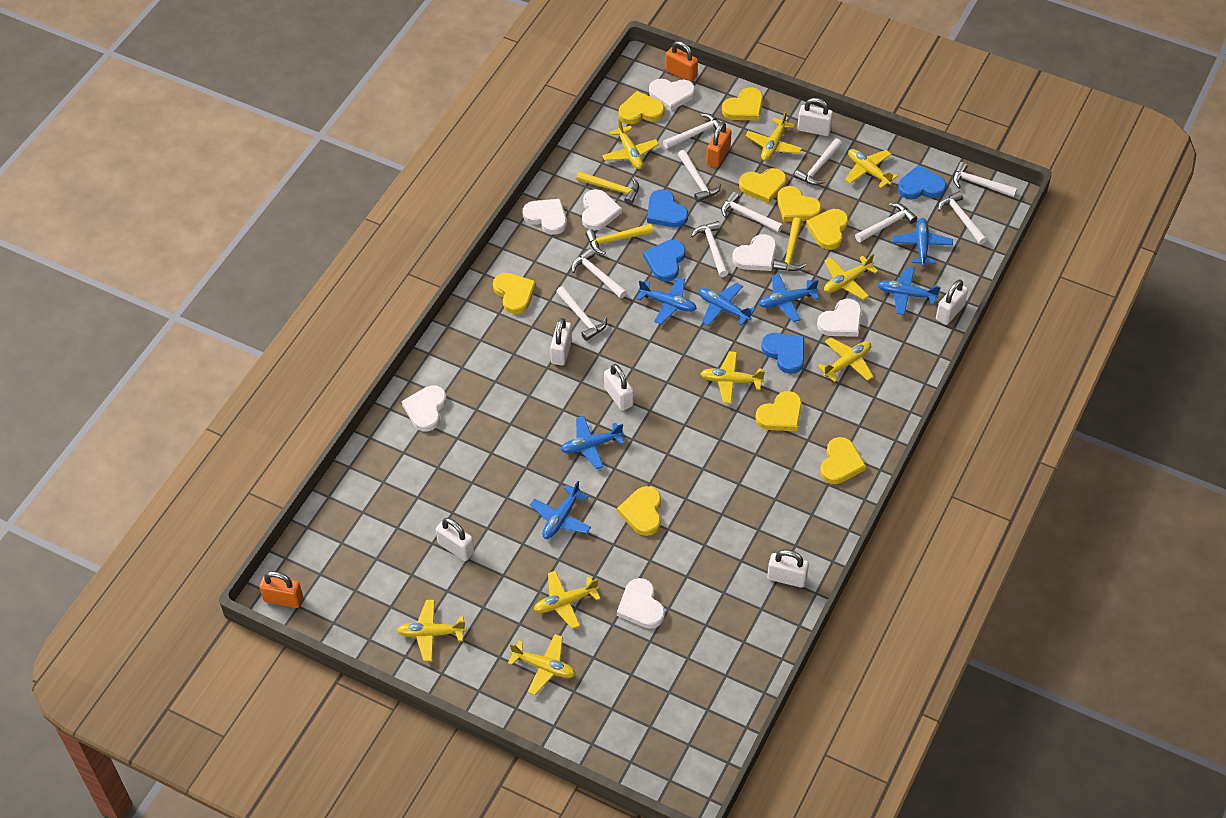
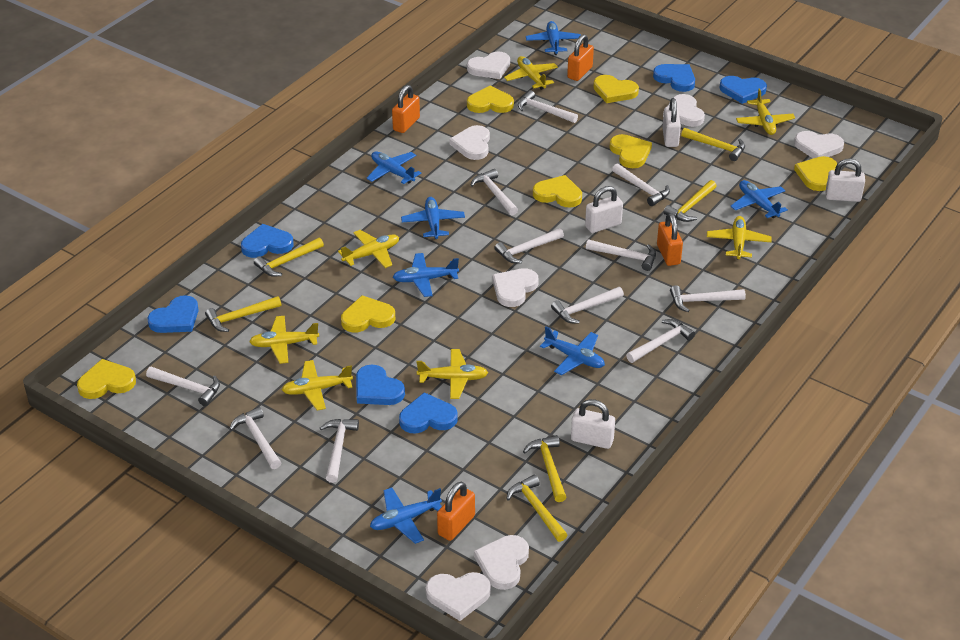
blue heart: 4 -> 6
orange padlock: 3 -> 4
white hammer: 10 -> 11
white padlock: 6 -> 4
yellow hammer: 3 -> 6
yellow heart: 9 -> 7
yellow plane: 9 -> 7

